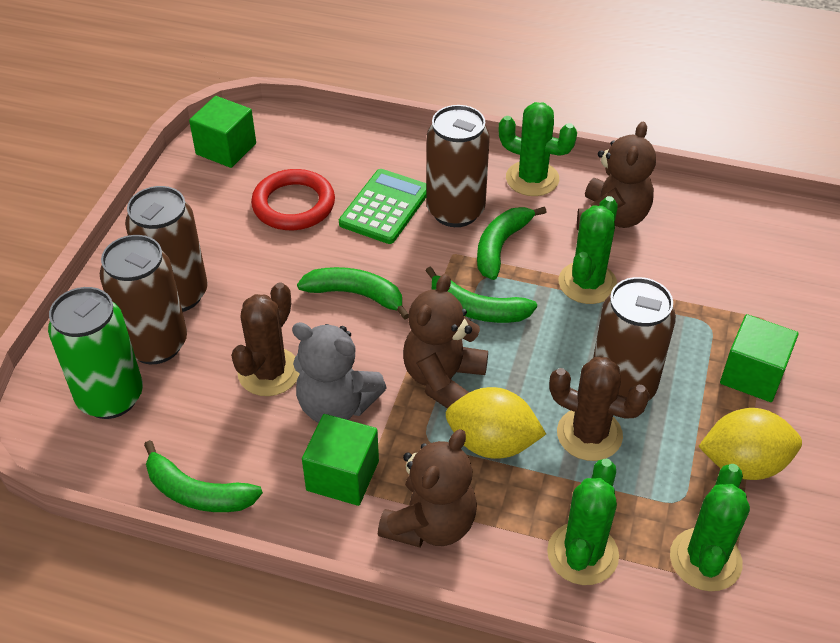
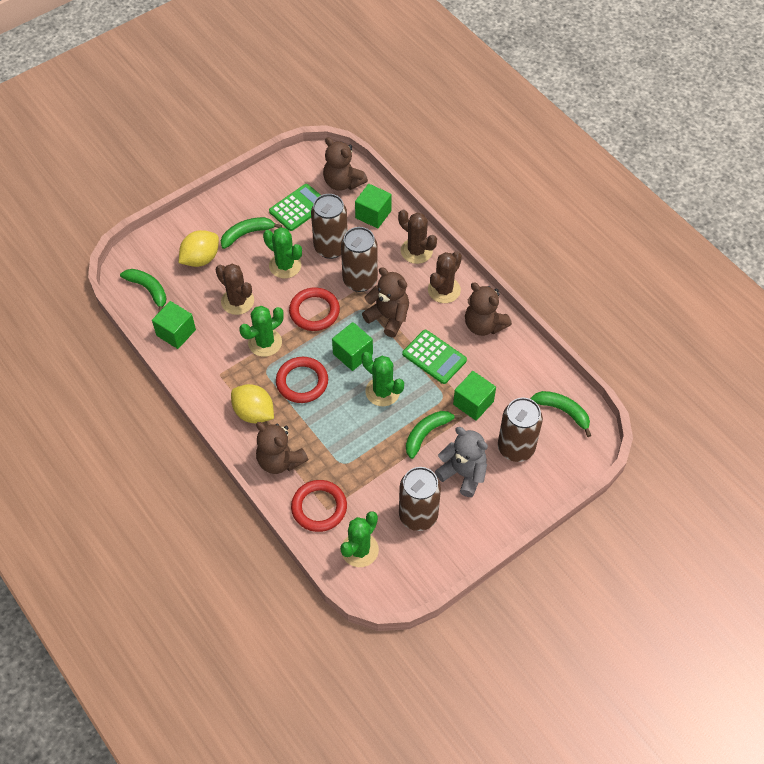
brown cactus: 2 -> 3
brown teddy bear: 3 -> 4
green calculator: 1 -> 2
green can: 1 -> 0
green cube: 3 -> 4
red ring: 1 -> 3

